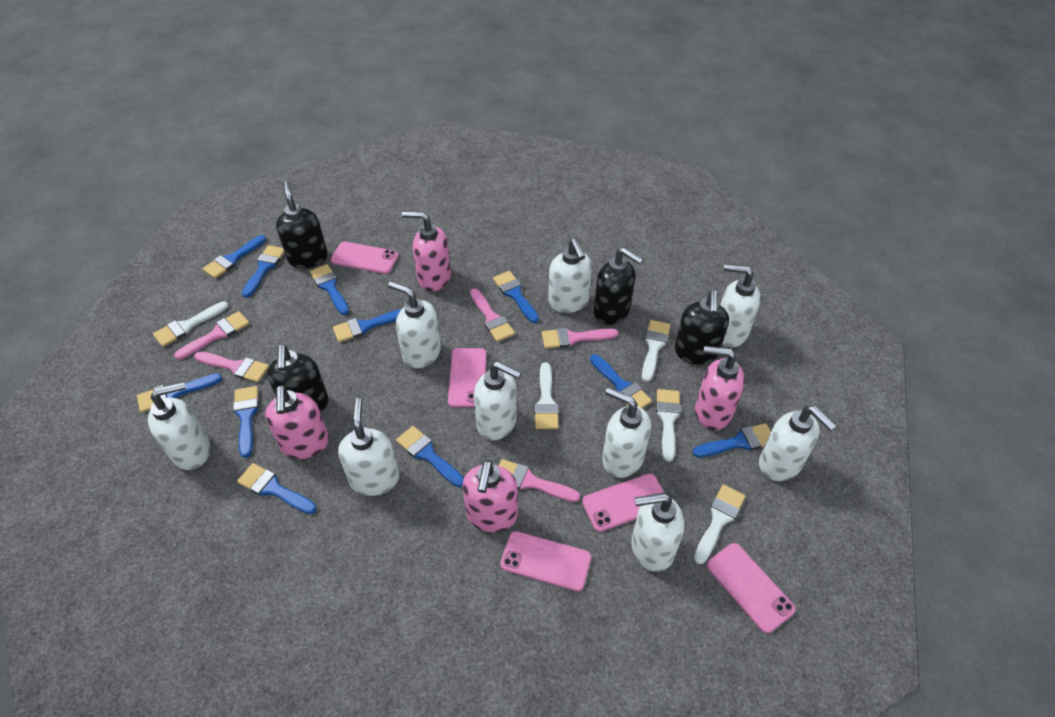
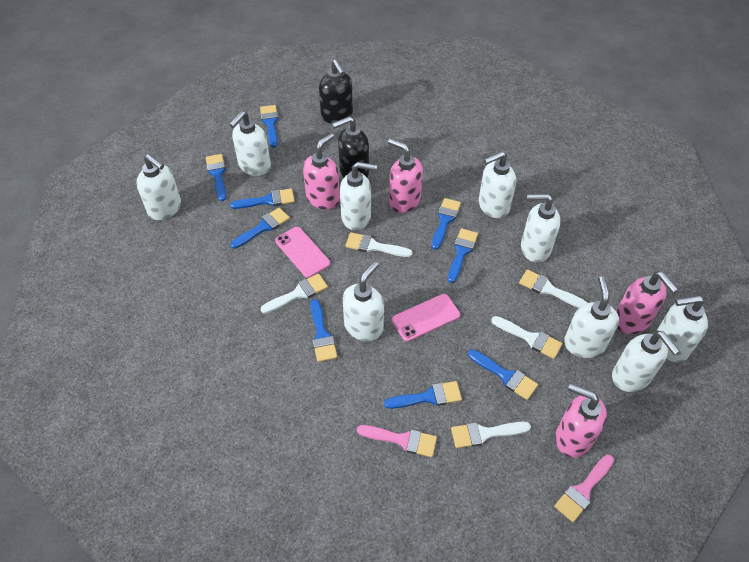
black soap dispenser: 4 -> 2
blue brush: 11 -> 9
pink brush: 5 -> 2
pink phone: 5 -> 2

